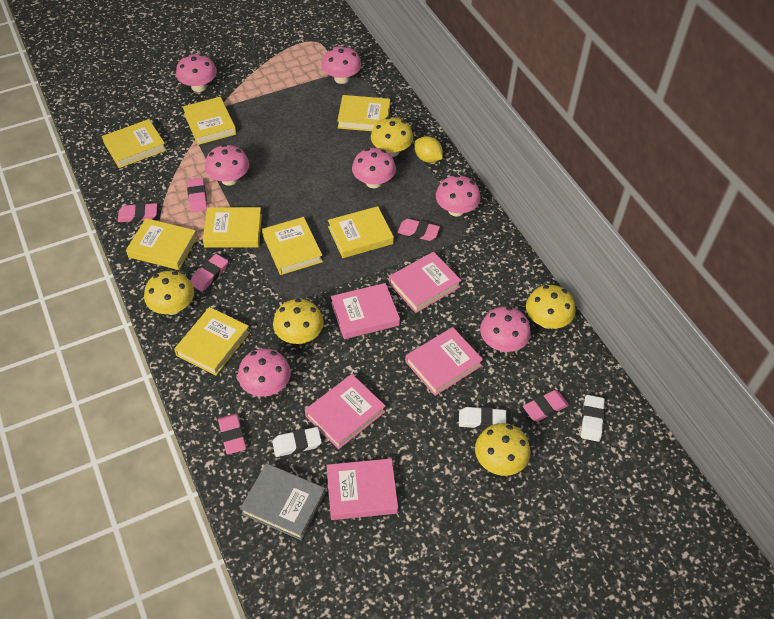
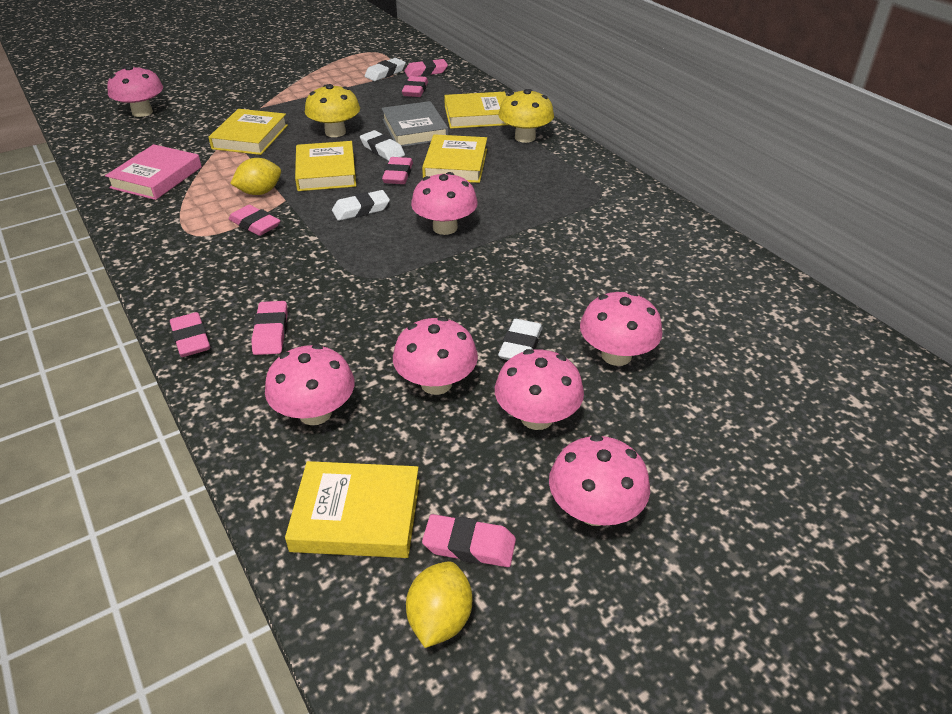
pink book: 5 -> 1
pink eraser: 6 -> 7
white eraser: 3 -> 4
yellow book: 8 -> 5
yellow lemon: 1 -> 2
yellow mushroom: 5 -> 2

